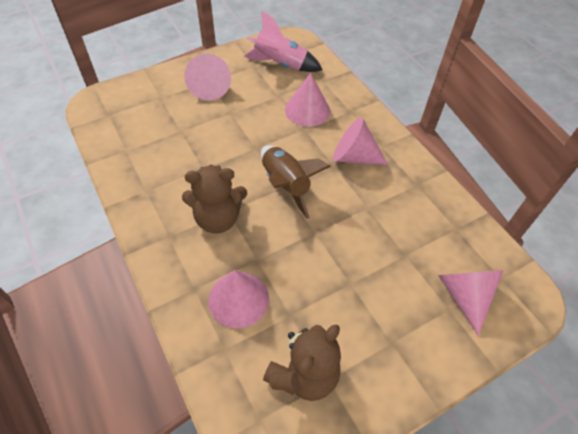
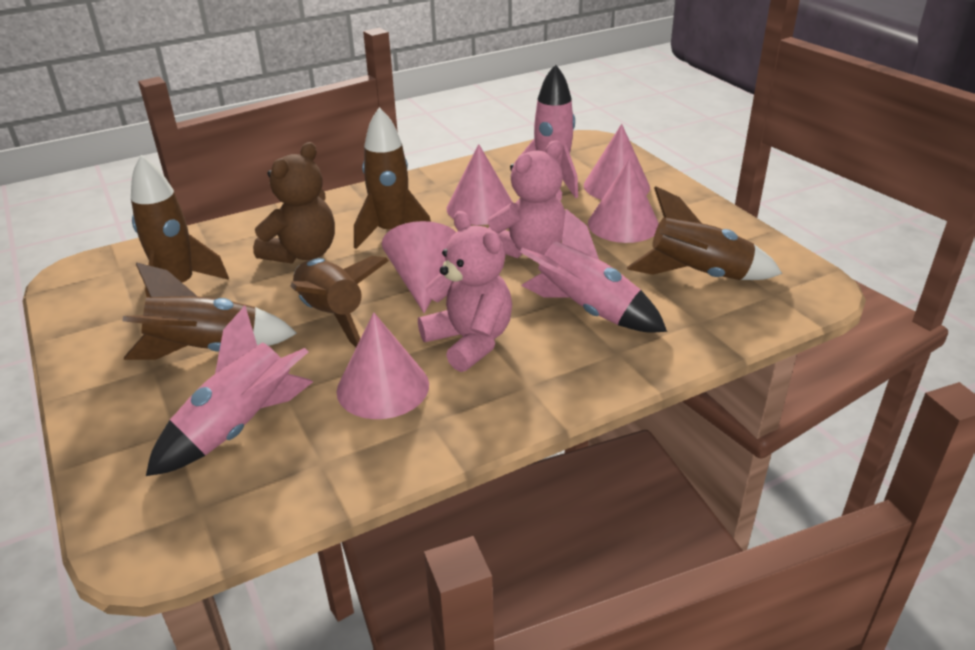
brown rocket: 1 -> 5
brown teddy bear: 2 -> 1
pink rocket: 1 -> 3
pink teddy bear: 0 -> 2

